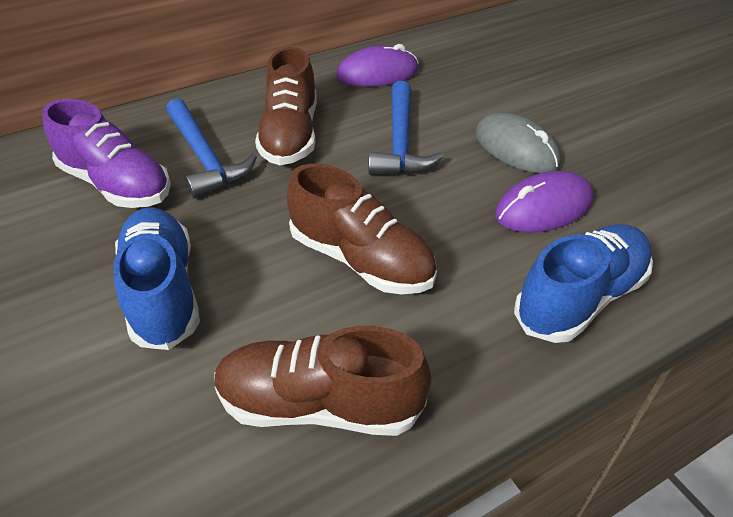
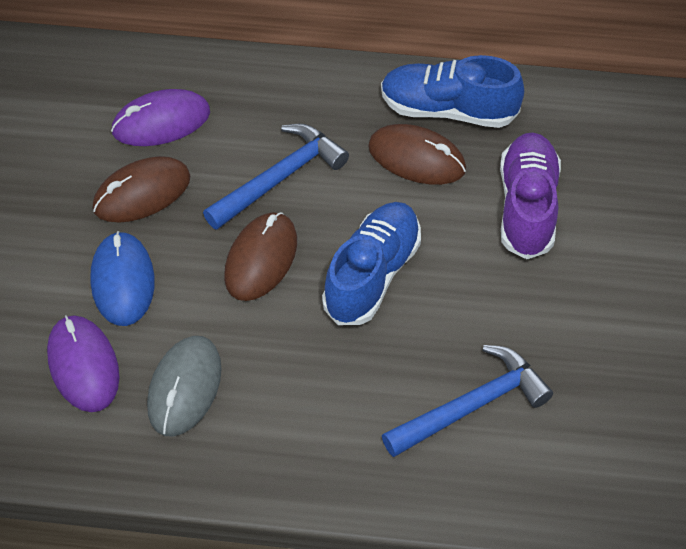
blue mouse: 0 -> 1
brown mouse: 0 -> 3
brown shoe: 3 -> 0

